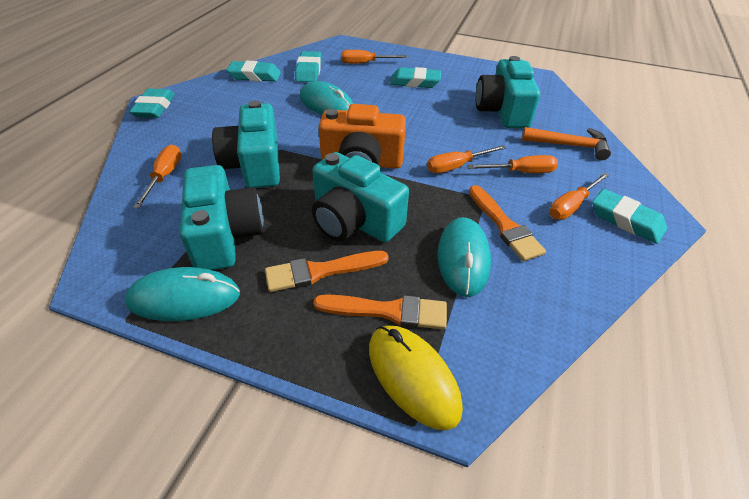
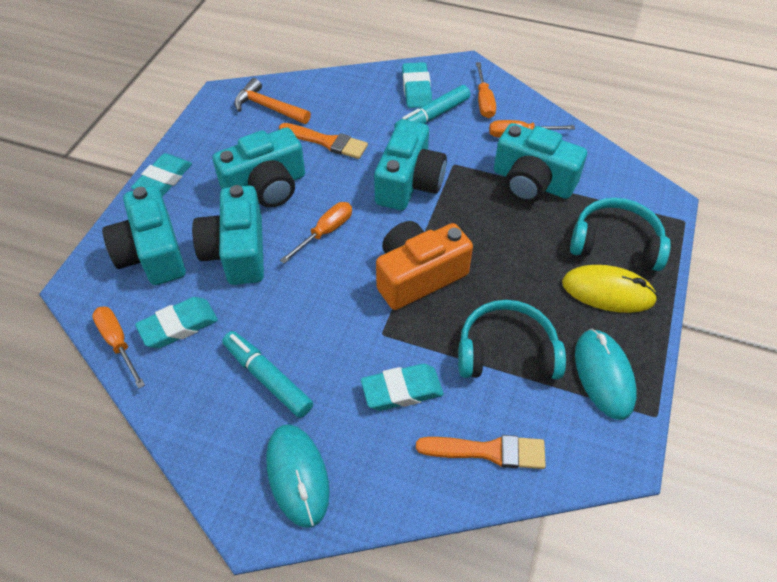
orange brush: 3 -> 2
orange screwdriver: 5 -> 4
turquoise camera: 4 -> 5
turquoise eraser: 5 -> 4
turquoise headphones: 0 -> 2
turquoise marker: 0 -> 2
turquoise mouse: 3 -> 2

